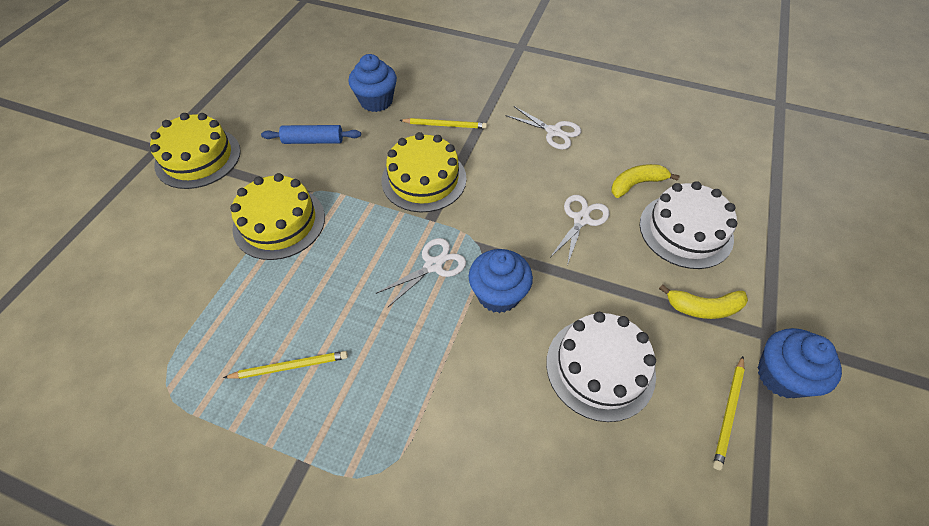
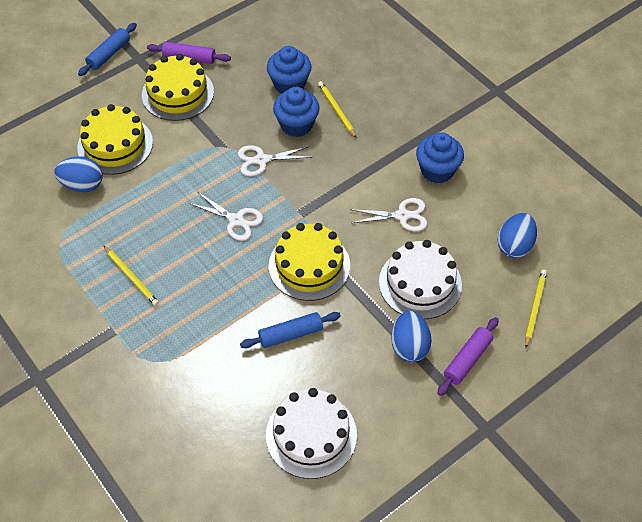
blue egg: 0 -> 3
blue rolling pin: 1 -> 2
purple rolling pin: 0 -> 2
yellow banana: 2 -> 0

